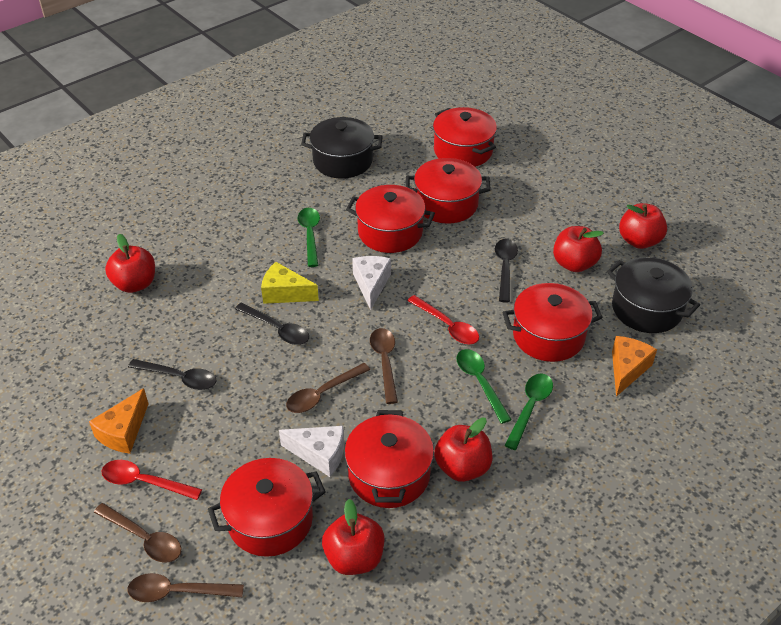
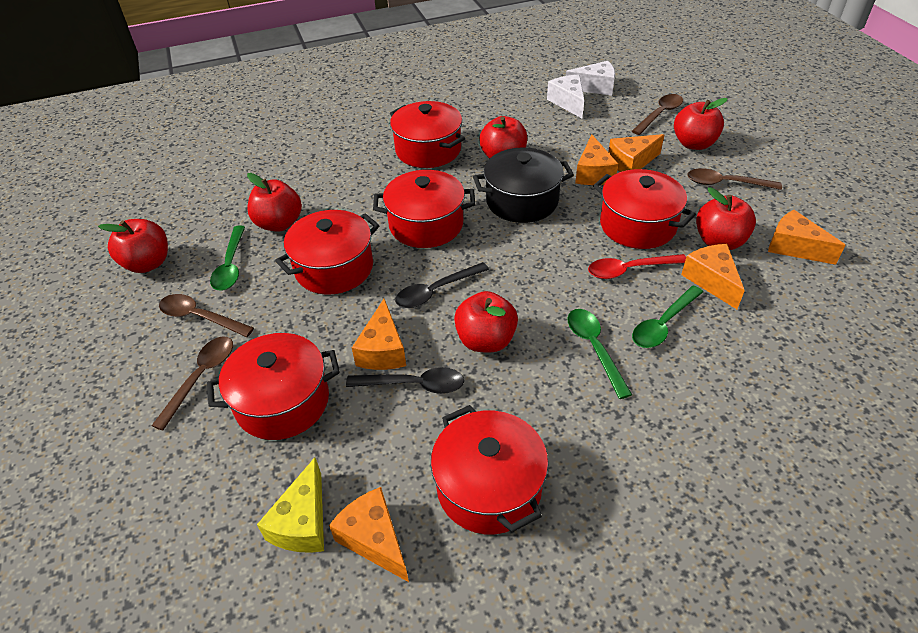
black pot: 2 -> 1
black spoon: 3 -> 2
orange cheese: 2 -> 6
red apple: 5 -> 6
red spoon: 2 -> 1

